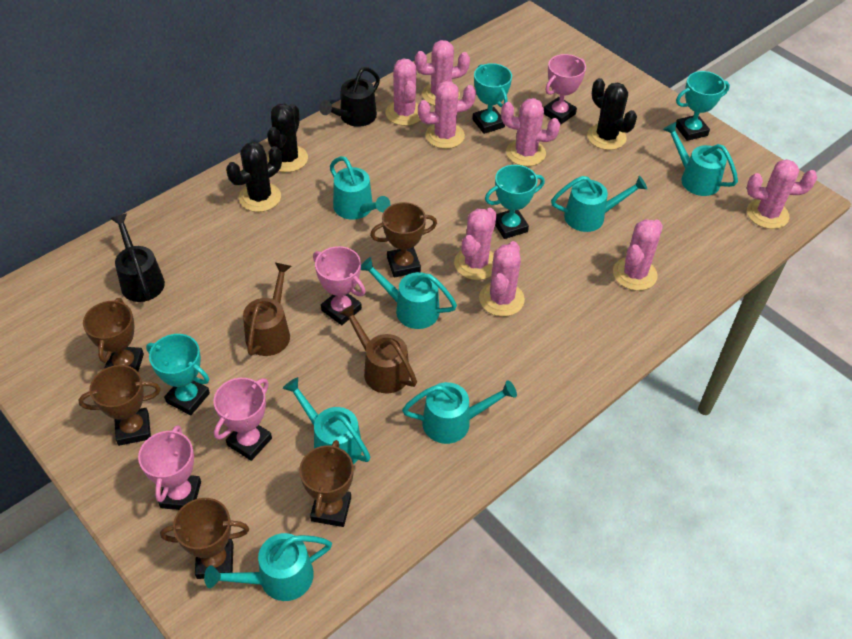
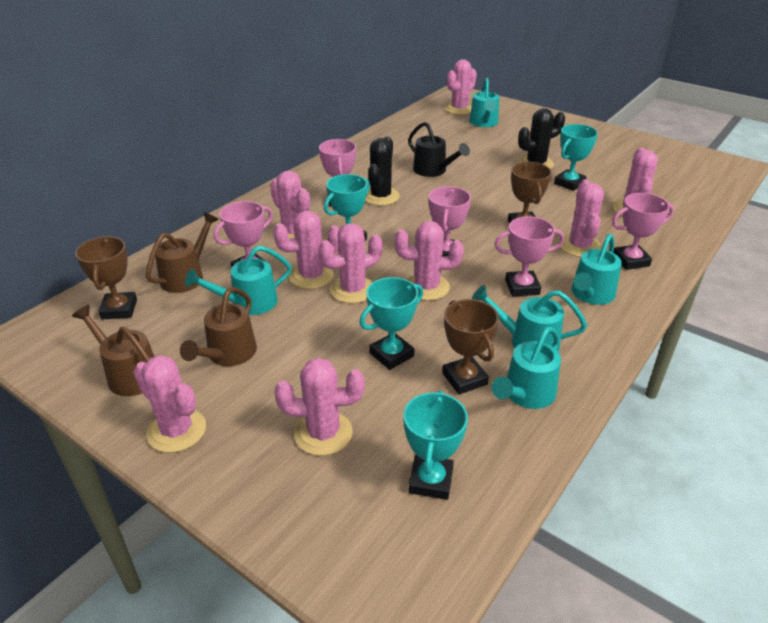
black cactus: 3 -> 2
black watering can: 2 -> 1
brown trophy: 5 -> 3
brown watering can: 2 -> 3
pink cactus: 8 -> 9
pink trophy: 4 -> 5
turquoise watering can: 7 -> 5

